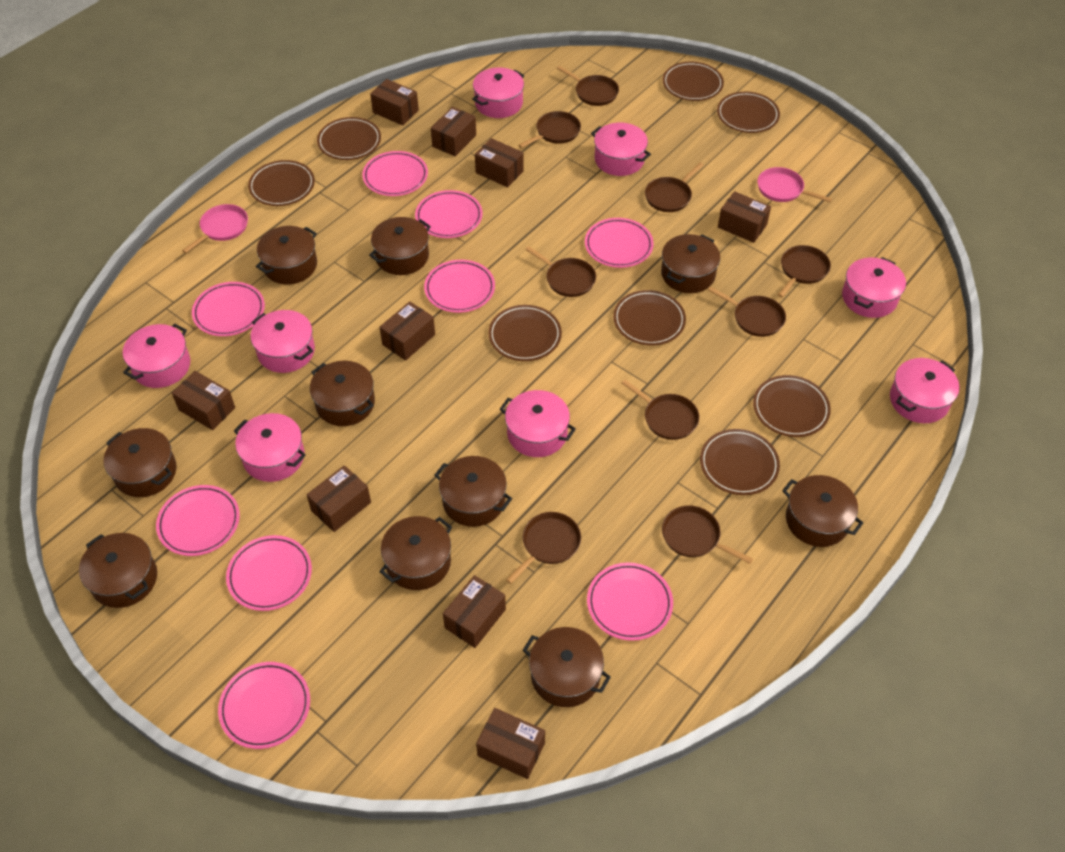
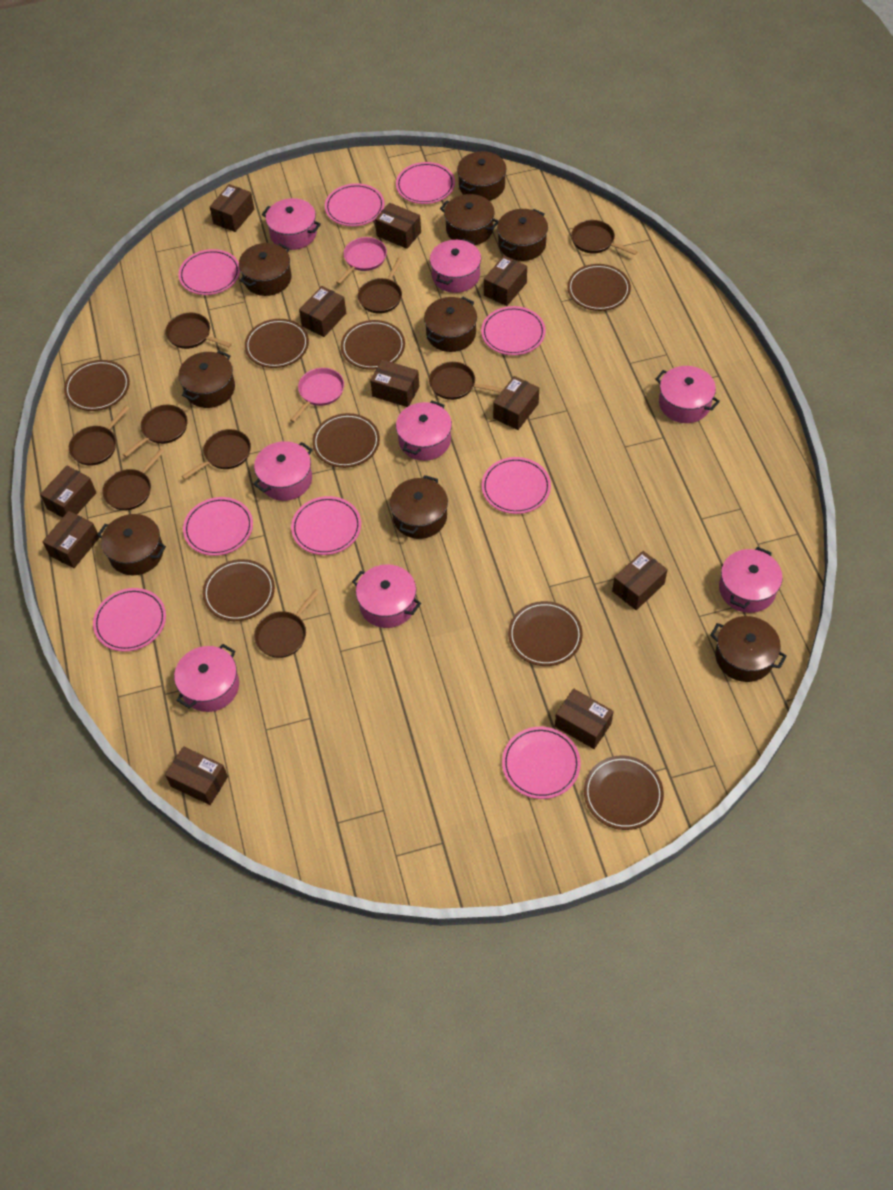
brown box: 9 -> 11
brown pot: 10 -> 9

